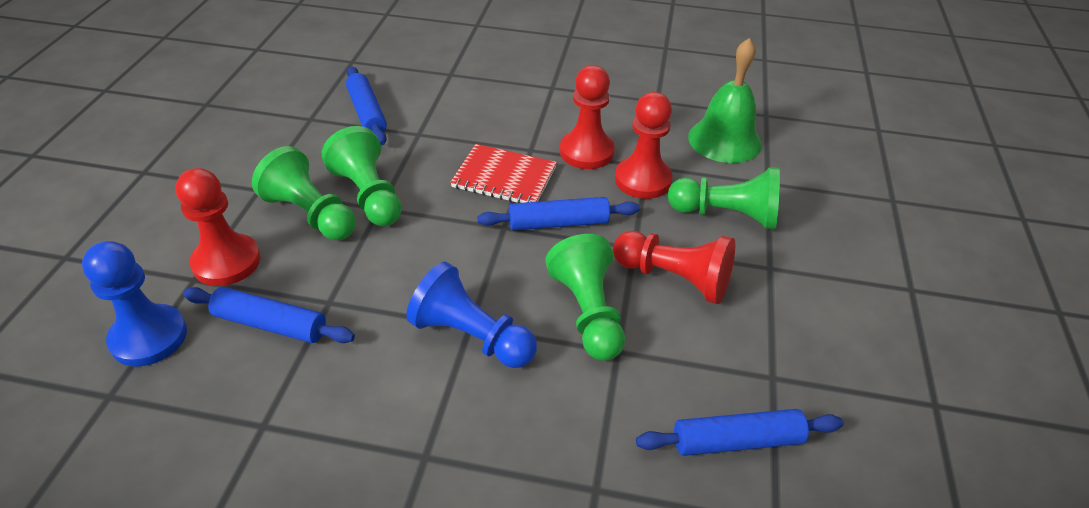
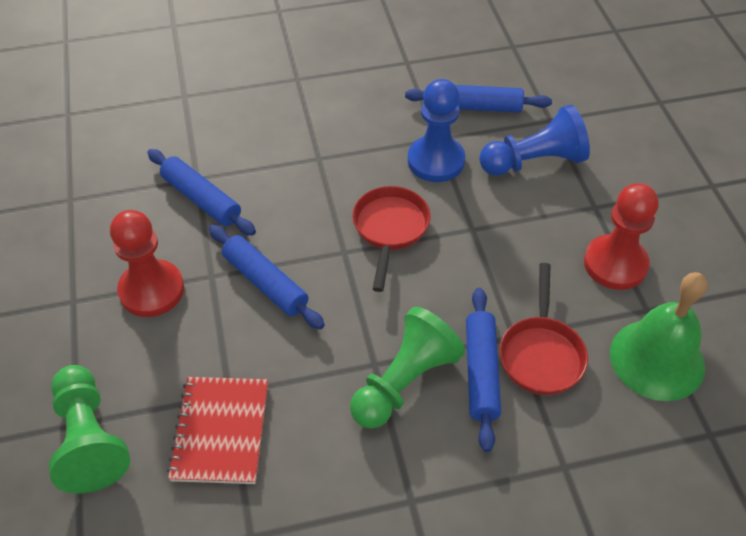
green pawn: 4 -> 2
red pan: 0 -> 2
red pawn: 4 -> 2

